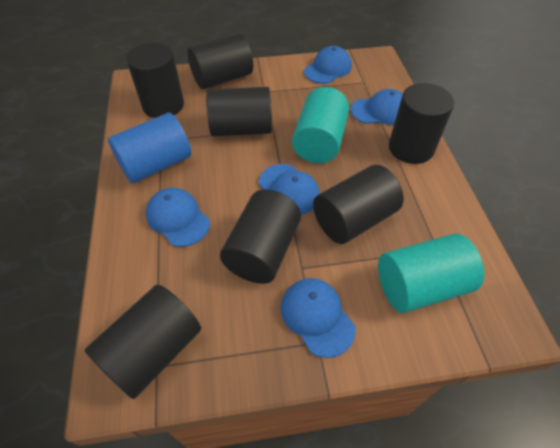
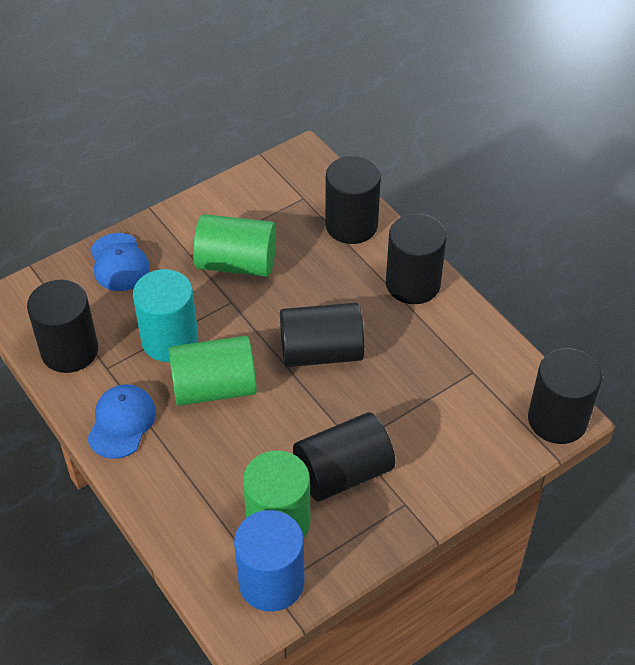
black cylinder: 7 -> 6
blue cap: 5 -> 2
green cylinder: 0 -> 3
turquoise cylinder: 2 -> 1

